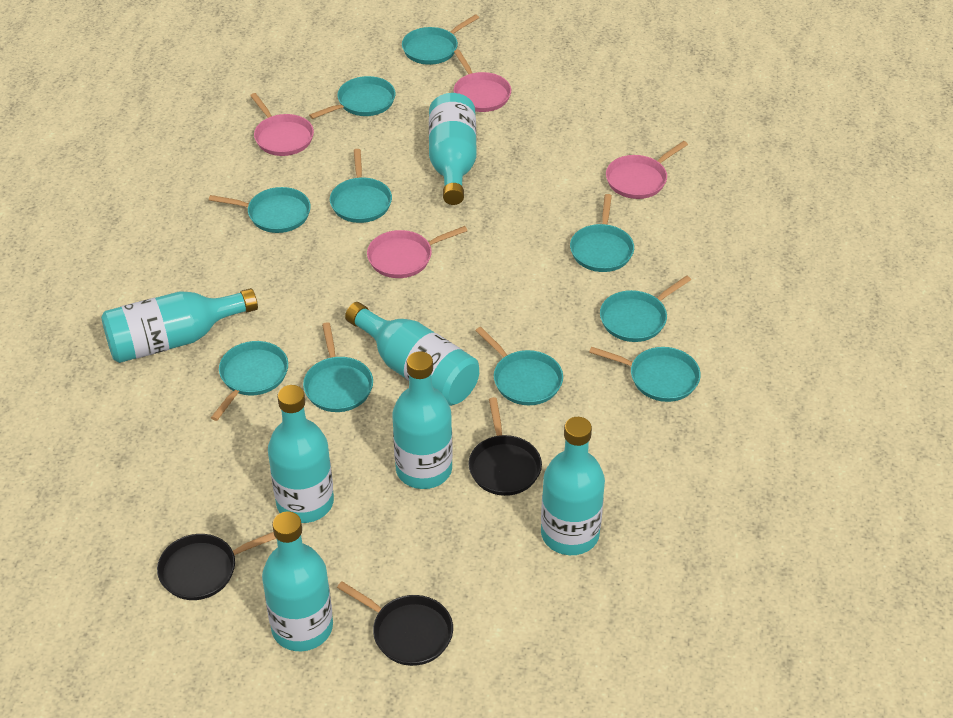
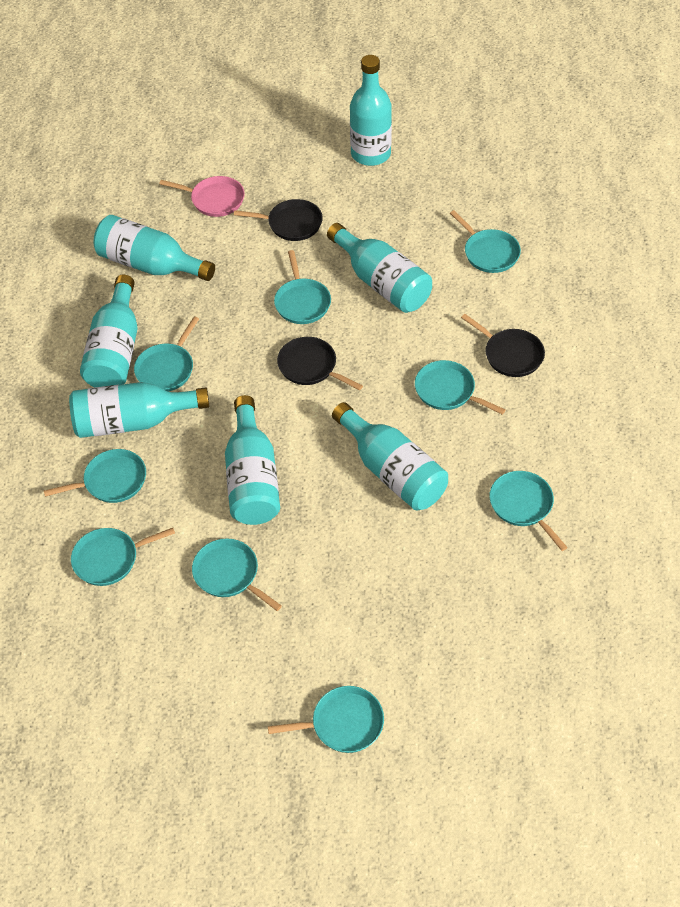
pink pan: 4 -> 1
turquoise pan: 10 -> 9

